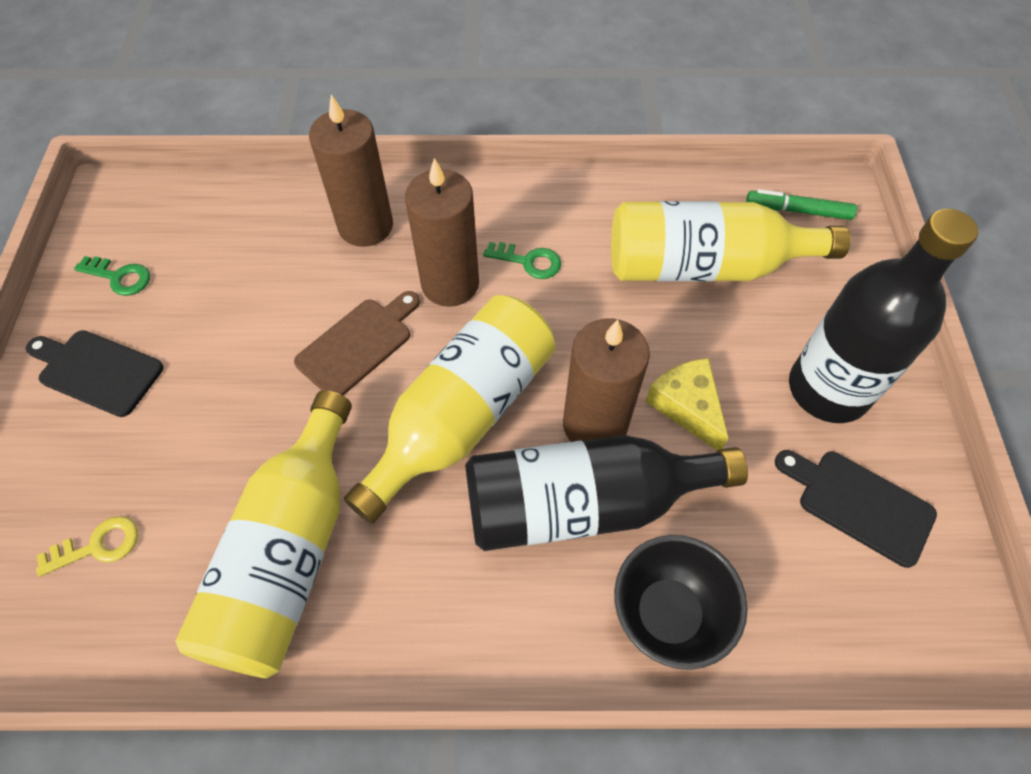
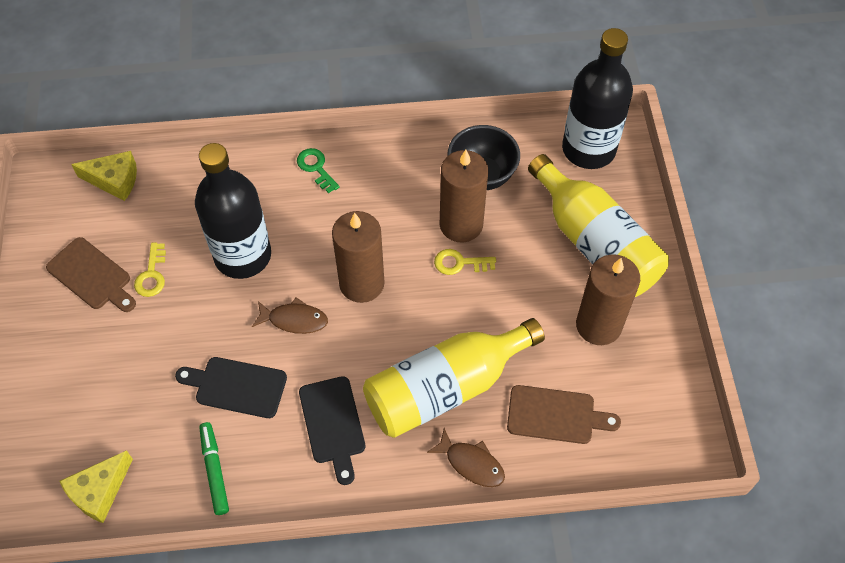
brown cutting board: 1 -> 2
brown fish: 0 -> 2
green key: 2 -> 1
yellow bottle: 3 -> 2
yellow cheese: 1 -> 2
yellow key: 1 -> 2

